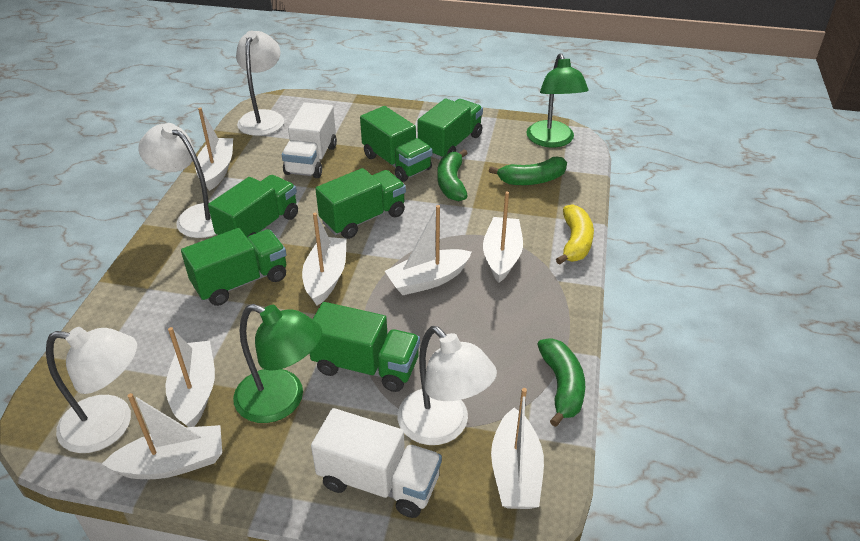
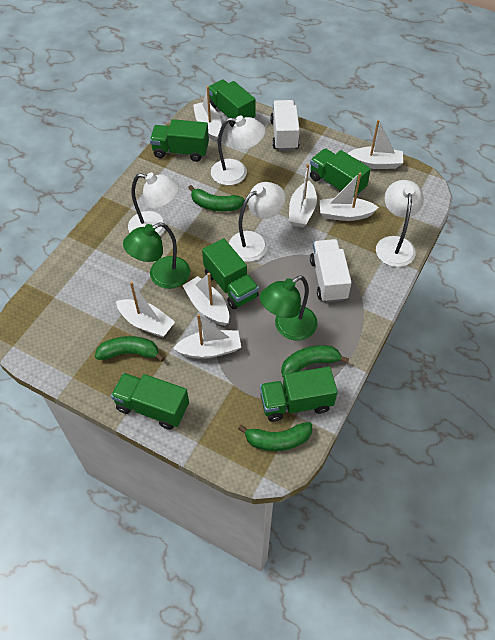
green banana: 3 -> 4
yellow banana: 1 -> 0

